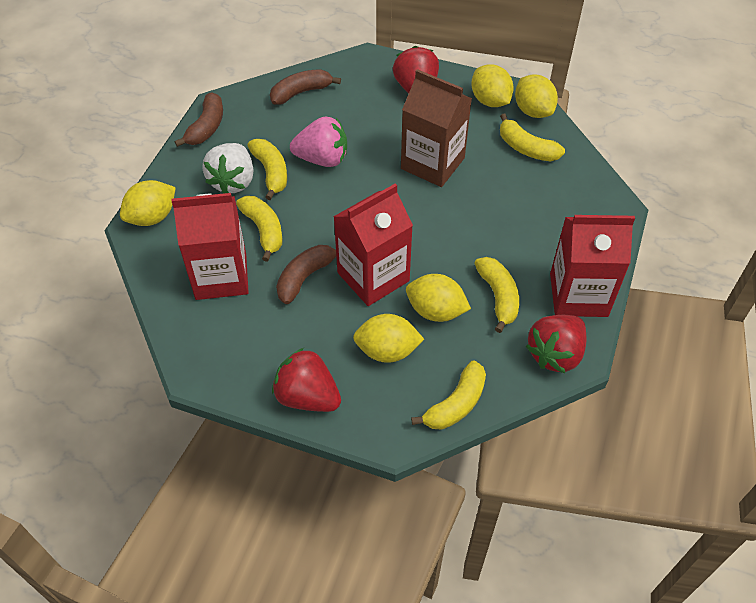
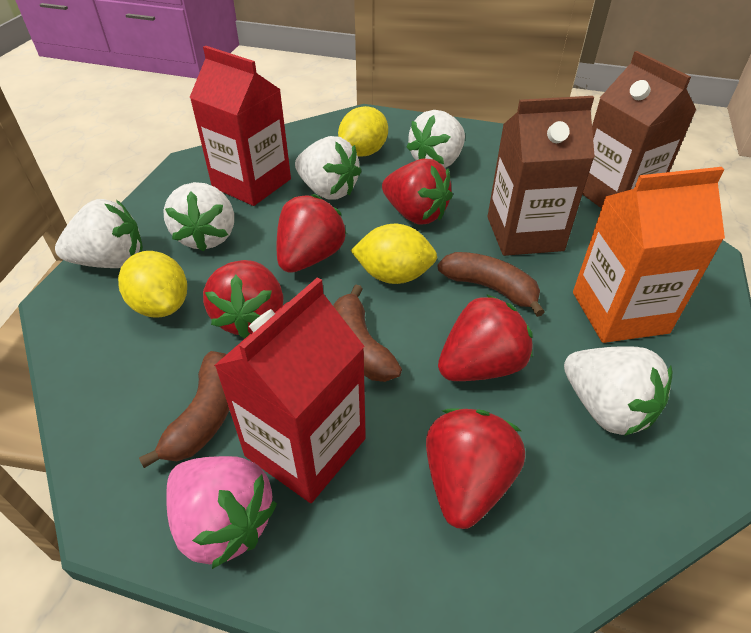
brown carton: 1 -> 2
orange carton: 0 -> 1
red carton: 3 -> 2
red strawberry: 3 -> 5
white strawberry: 1 -> 5
yellow banana: 5 -> 0
yellow lemon: 5 -> 3

